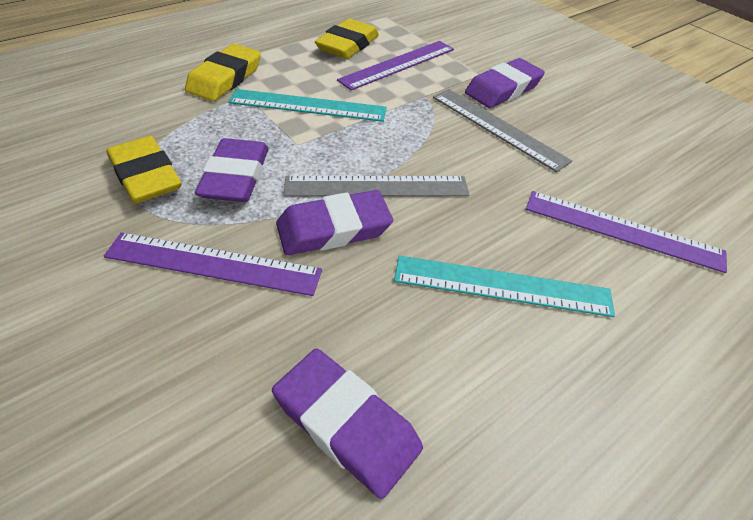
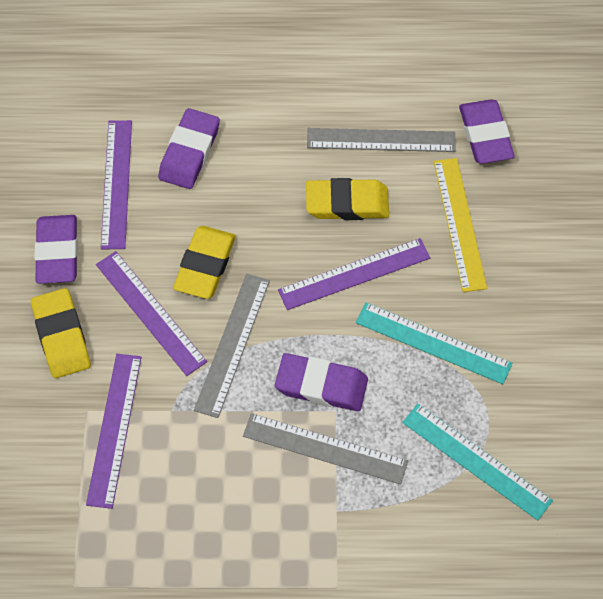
grey ruler: 2 -> 3
purple ruler: 3 -> 4
yellow ruler: 0 -> 1

